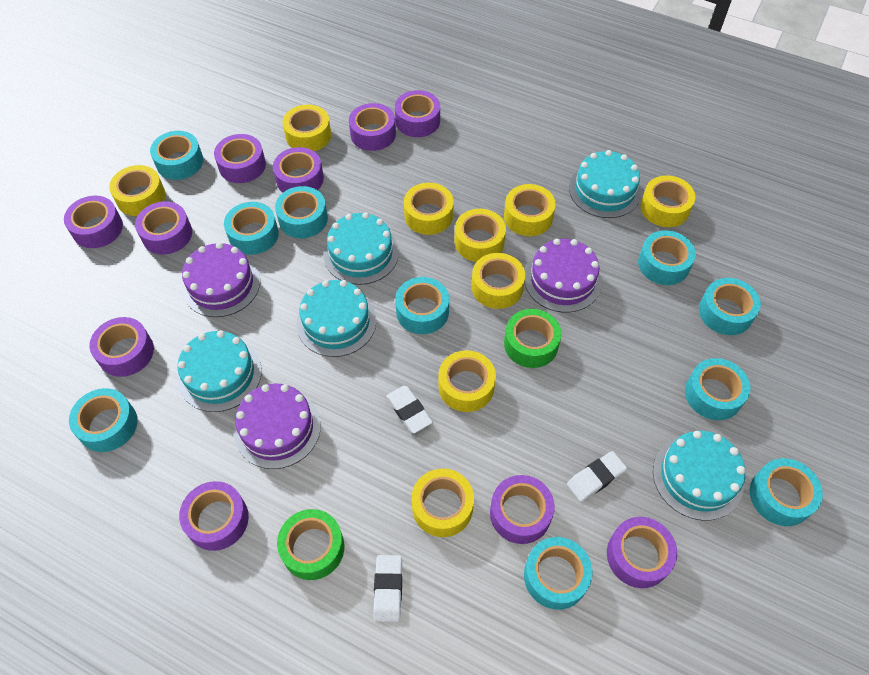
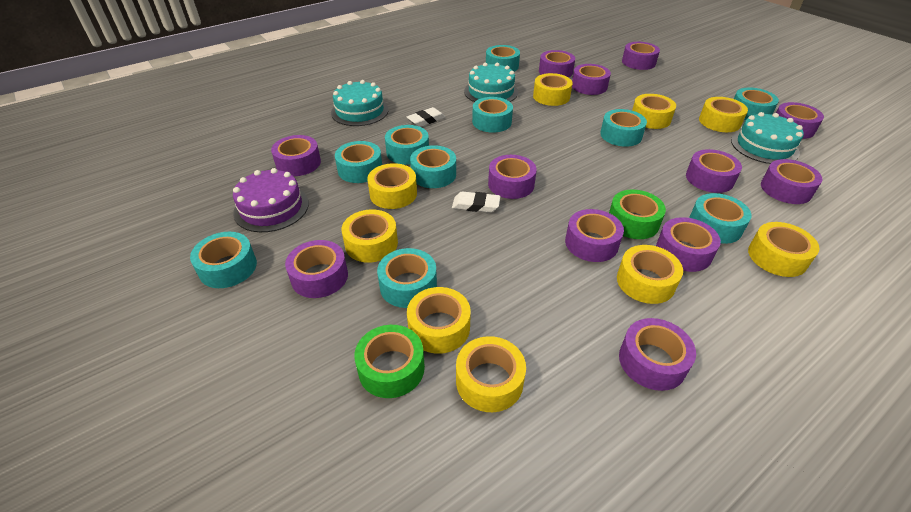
purple cake: 3 -> 1
purple tape: 10 -> 12
turquoise cake: 5 -> 3
white eraser: 3 -> 2

